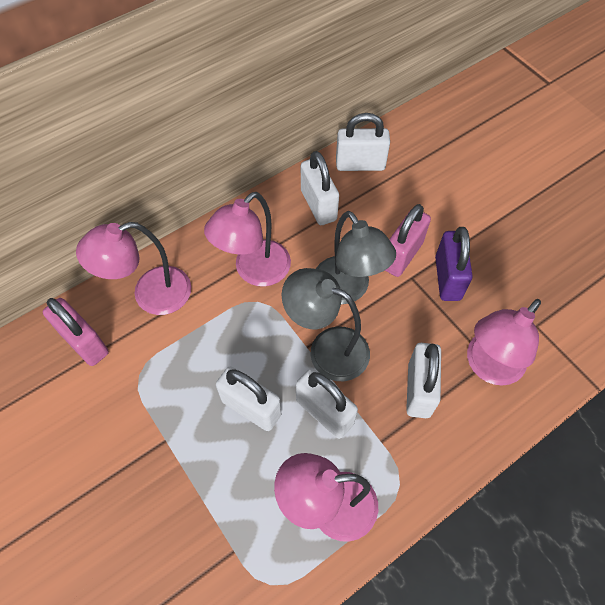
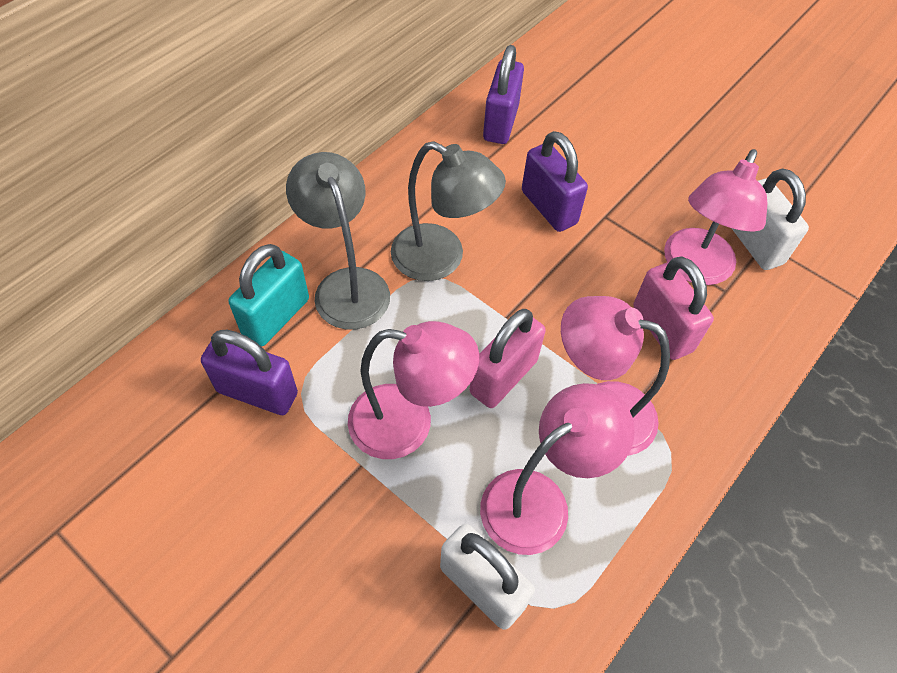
purple padlock: 1 -> 3
turquoise padlock: 0 -> 1
white padlock: 5 -> 2

